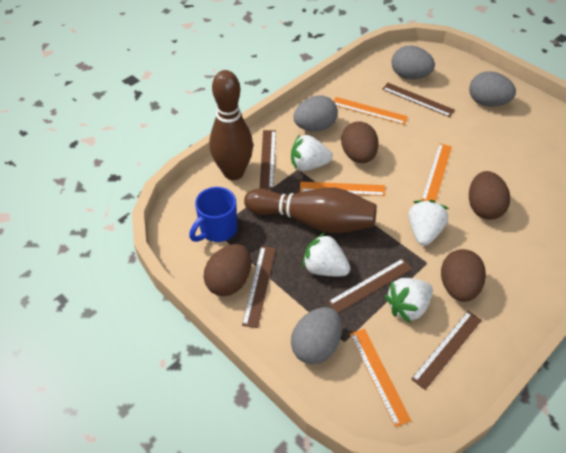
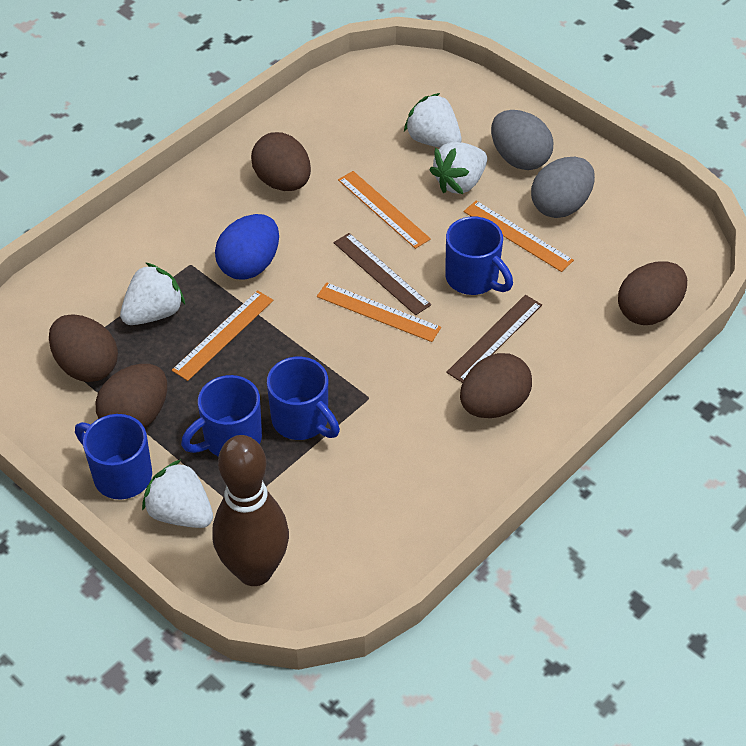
blue egg: 0 -> 1
blue mug: 1 -> 4
brown bowling pin: 2 -> 1
brown egg: 4 -> 5
brown ruler: 5 -> 2
grey egg: 4 -> 2

